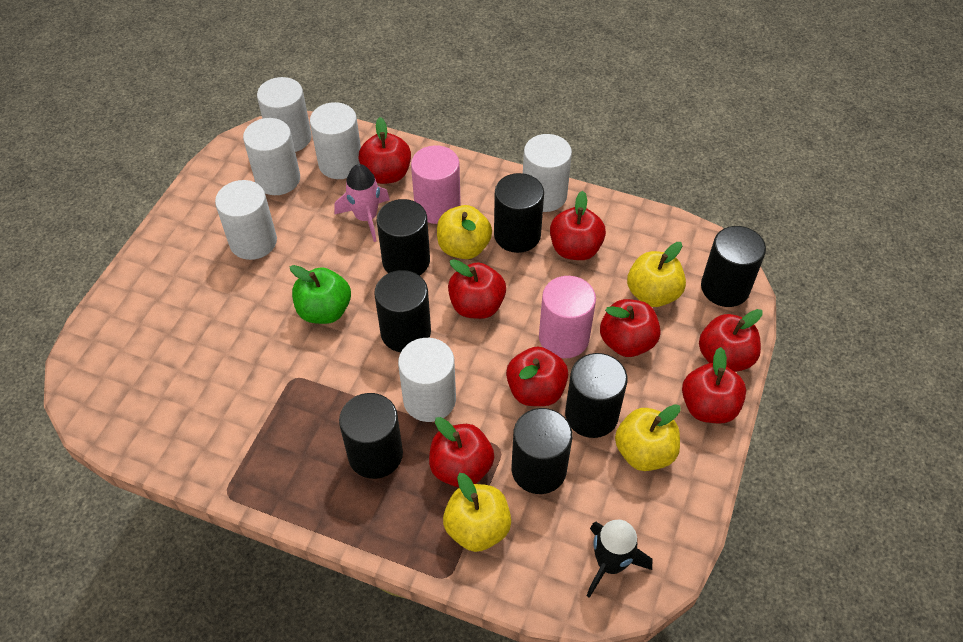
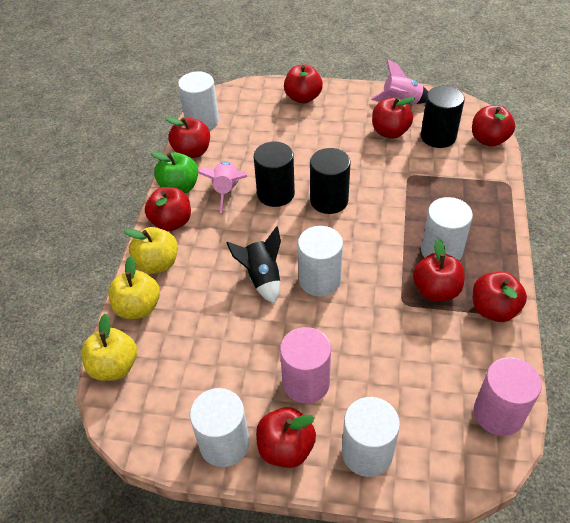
black cylinder: 7 -> 3
pink rocket: 1 -> 2
white cylinder: 6 -> 5
yellow apple: 4 -> 3

